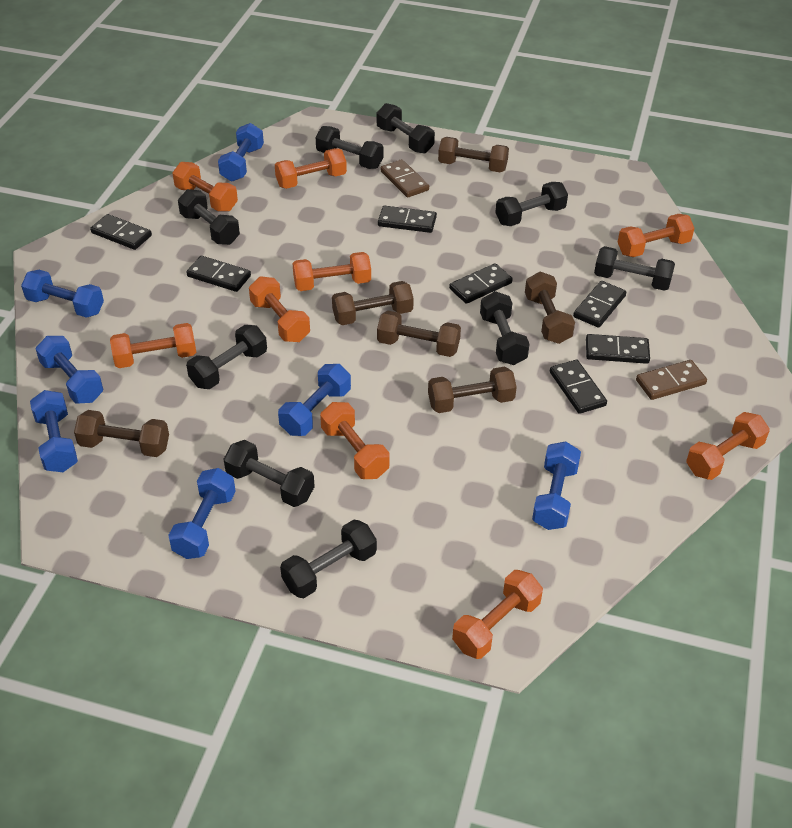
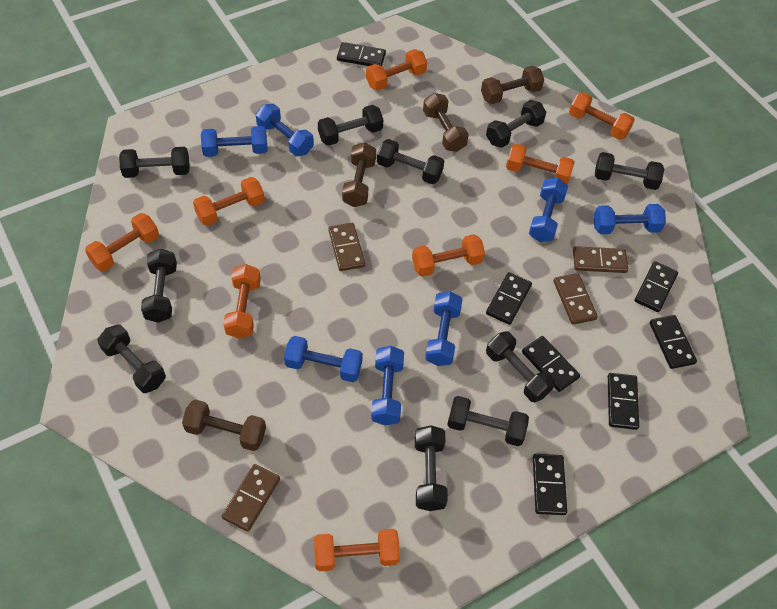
black dumbbell: 9 -> 10
brown domino: 2 -> 4
brown dumbbell: 6 -> 4
orange dumbbell: 9 -> 8

